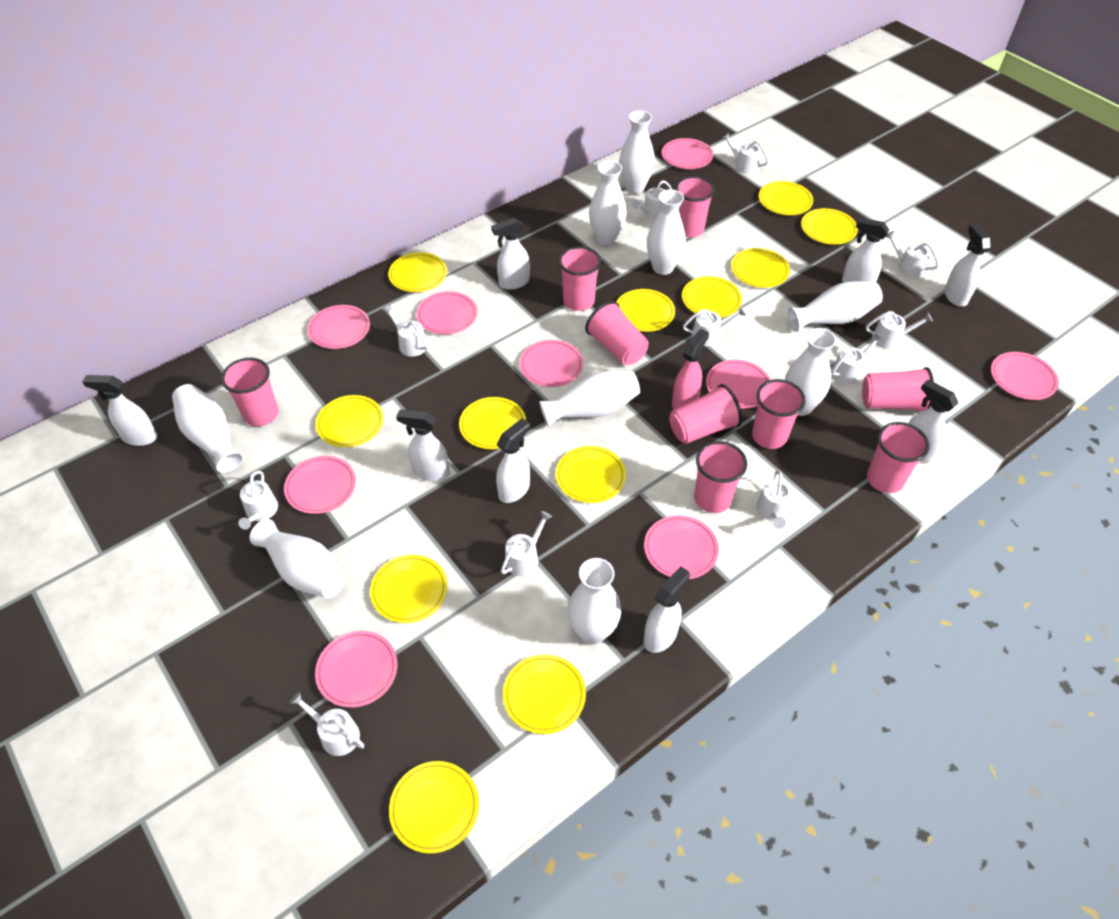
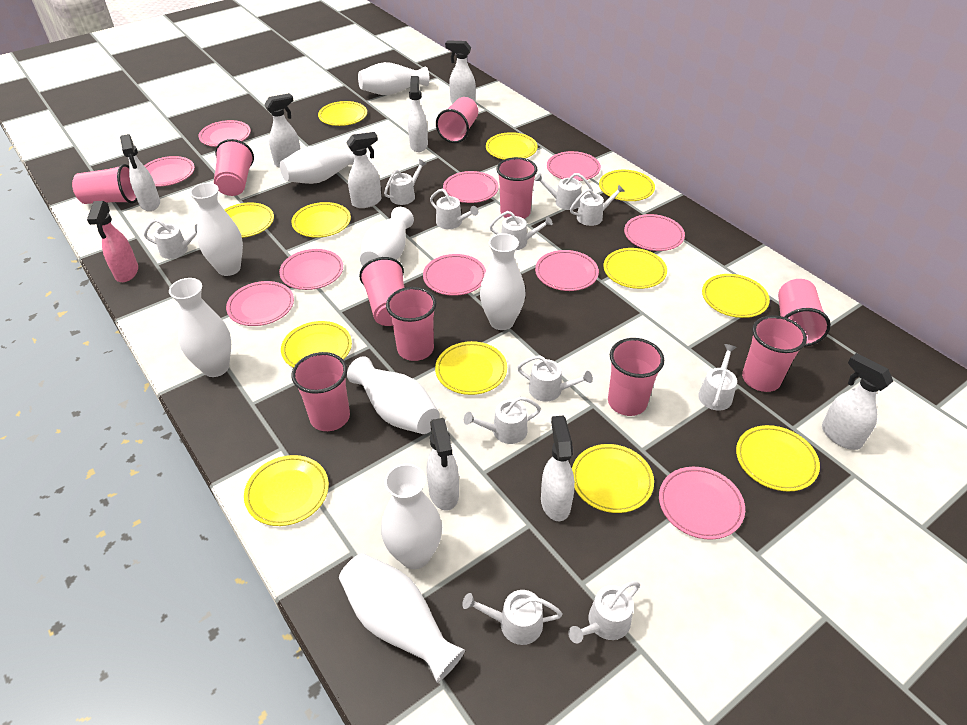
pink cup: 9 -> 10
pink plate: 9 -> 10

